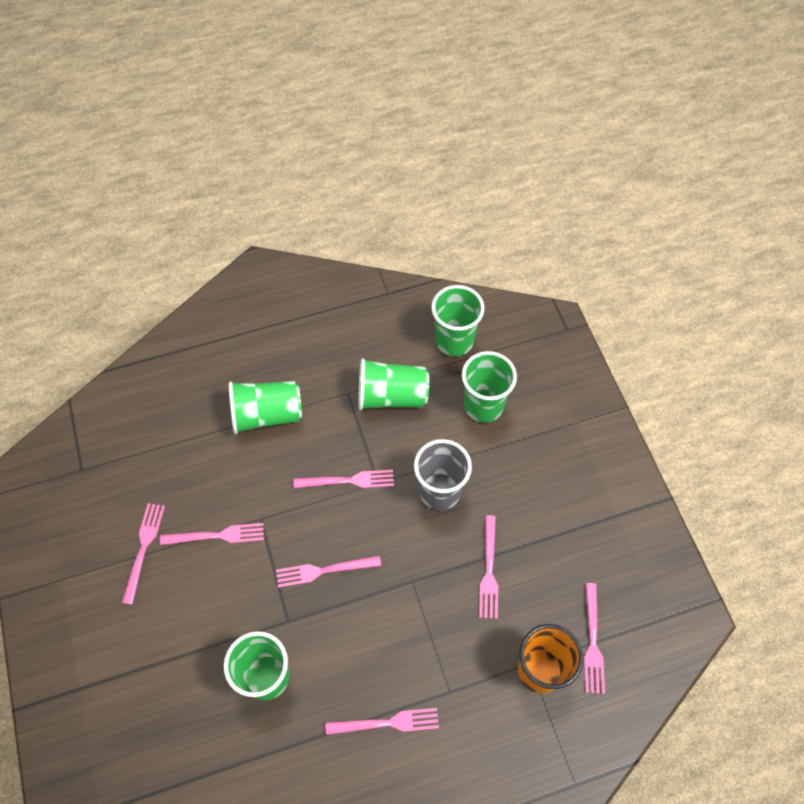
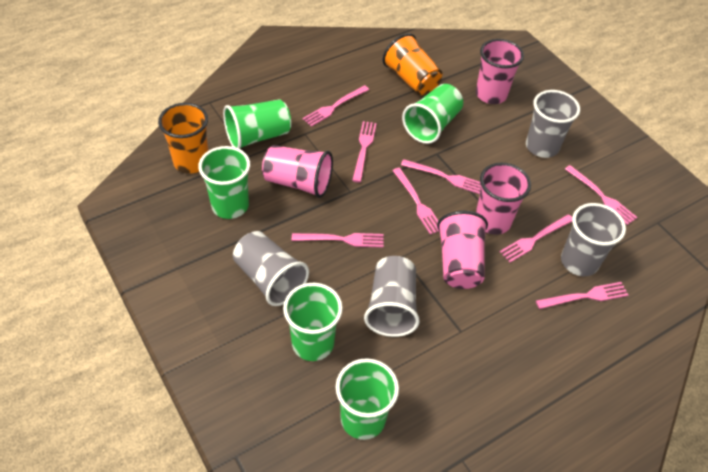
grey cup: 1 -> 4
orange cup: 1 -> 2
pink cup: 0 -> 4
pink fork: 7 -> 8

